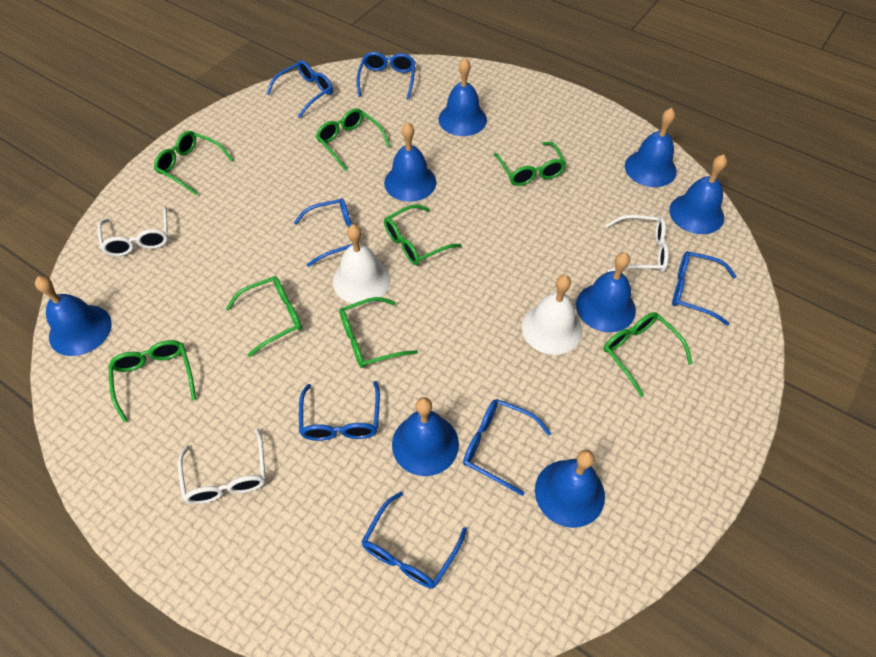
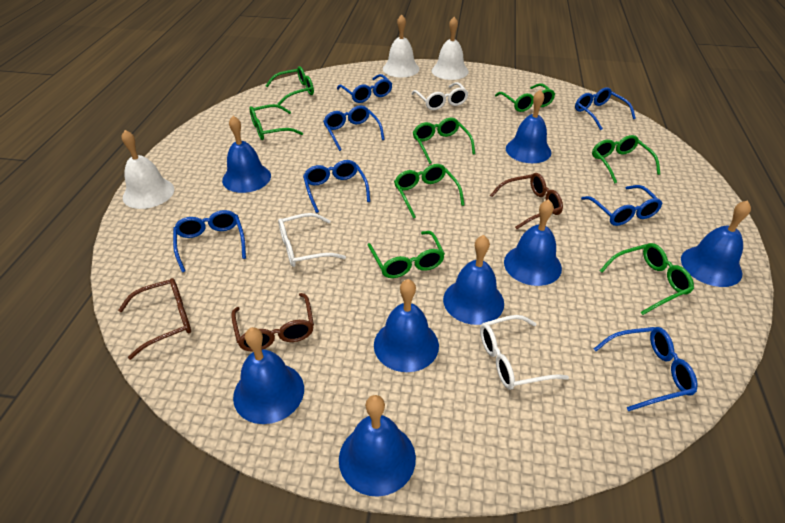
brown glasses: 0 -> 3
white bell: 2 -> 3

